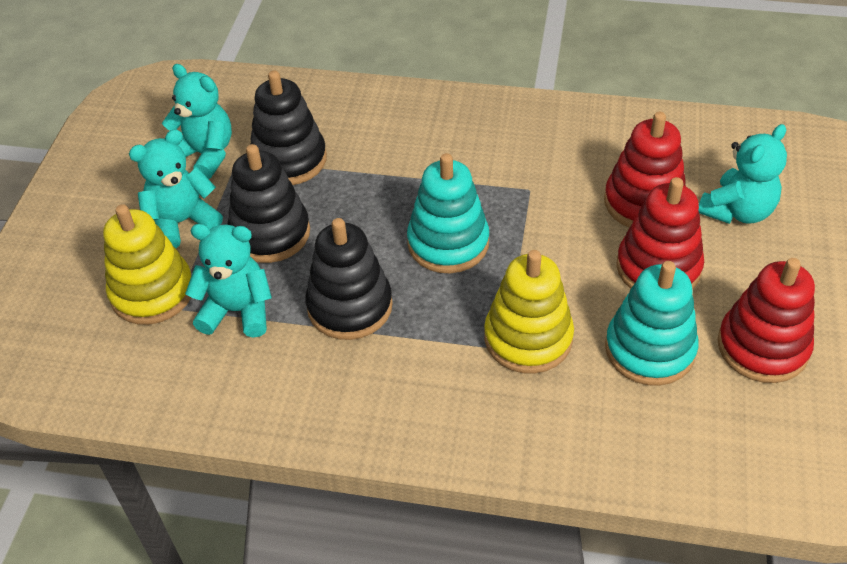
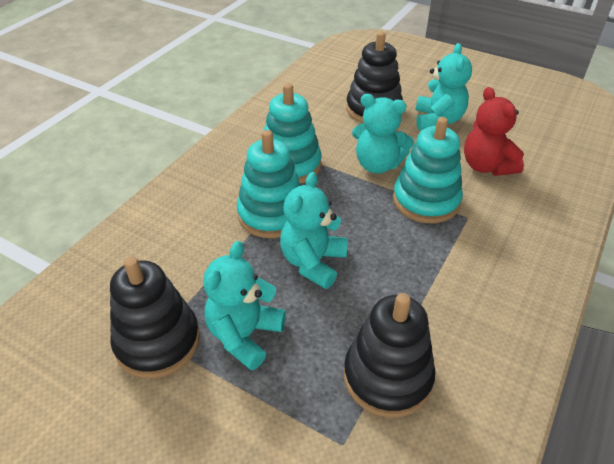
red stacking toy: 3 -> 0
red teddy bear: 0 -> 1
turquoise stacking toy: 2 -> 3
yellow stacking toy: 2 -> 0

